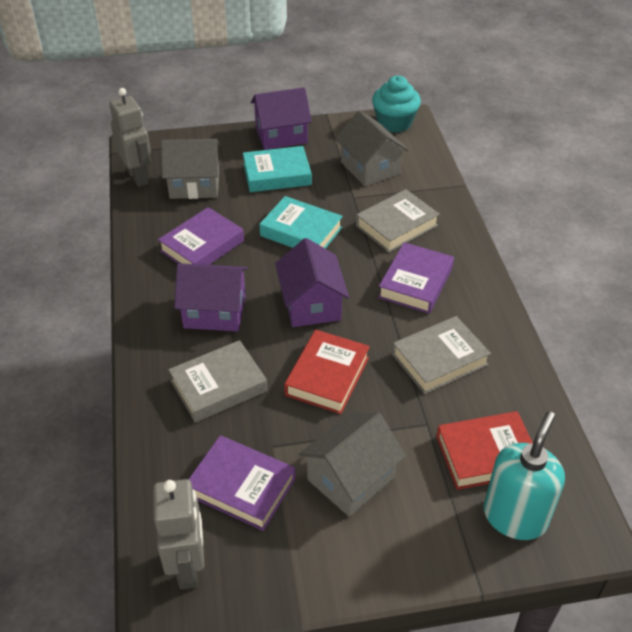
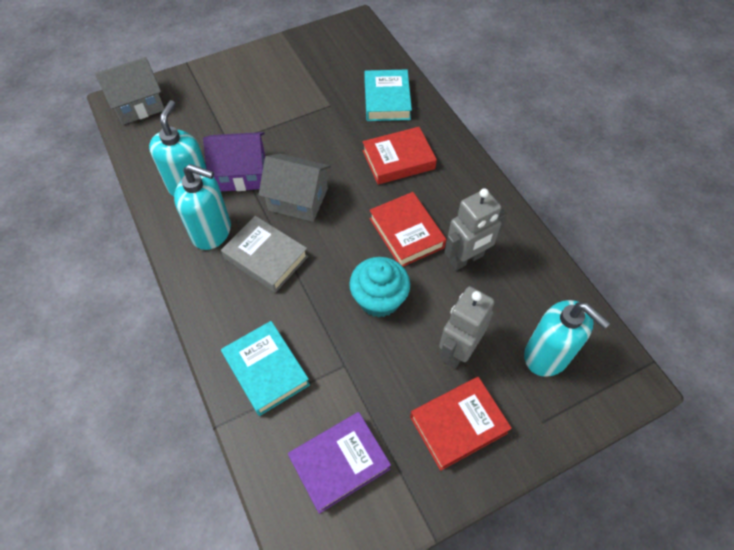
grey book: 3 -> 1
grey house: 3 -> 2
purple book: 3 -> 1
purple house: 3 -> 1
red book: 2 -> 3
turquoise soap dispenser: 1 -> 3

